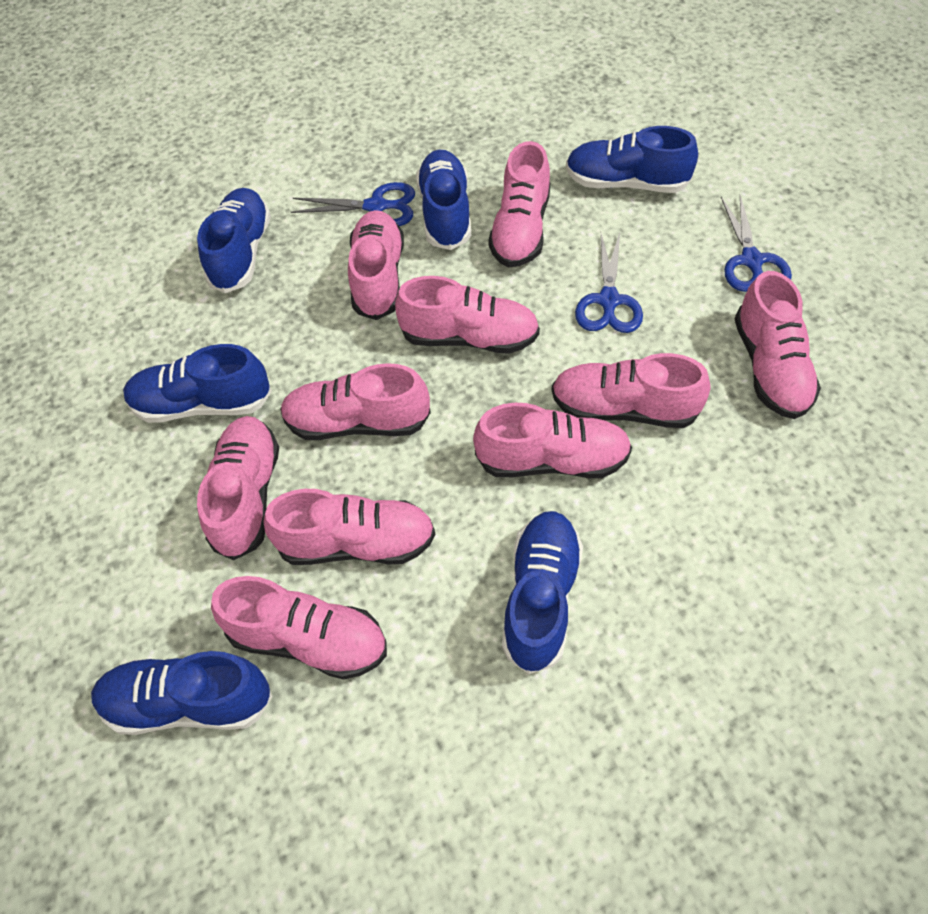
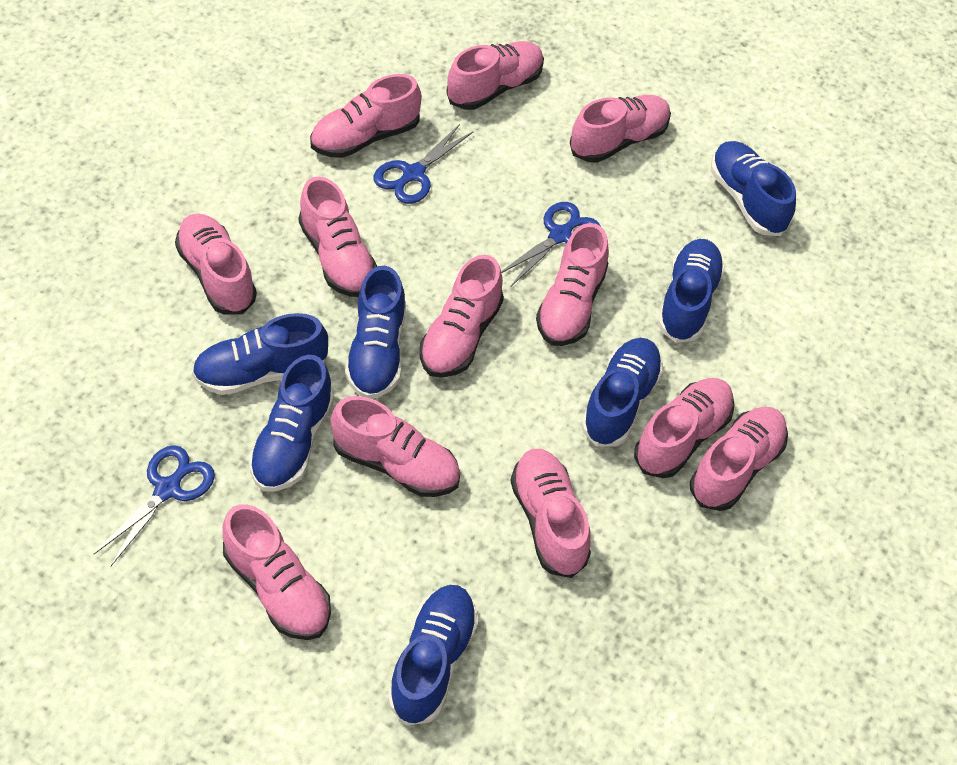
blue shoe: 6 -> 7
pink shoe: 10 -> 12

